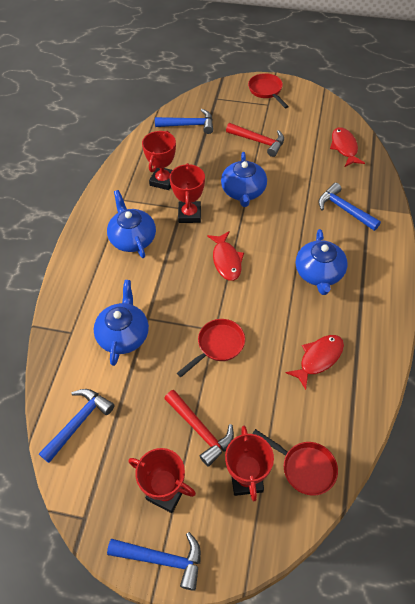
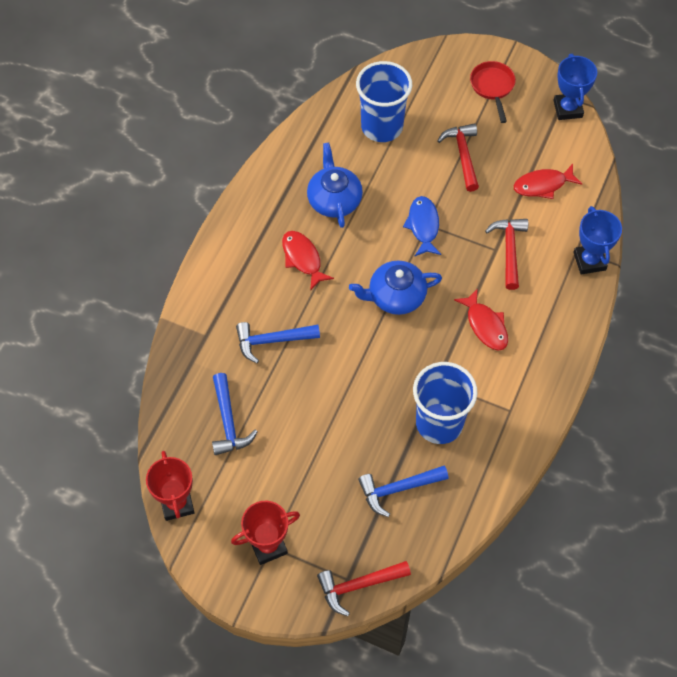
blue cup: 0 -> 2
blue fish: 0 -> 1
blue hammer: 4 -> 3
blue teapot: 4 -> 2
blue trophy: 0 -> 2
red hammer: 2 -> 3
red pan: 3 -> 1
red trophy: 4 -> 2

